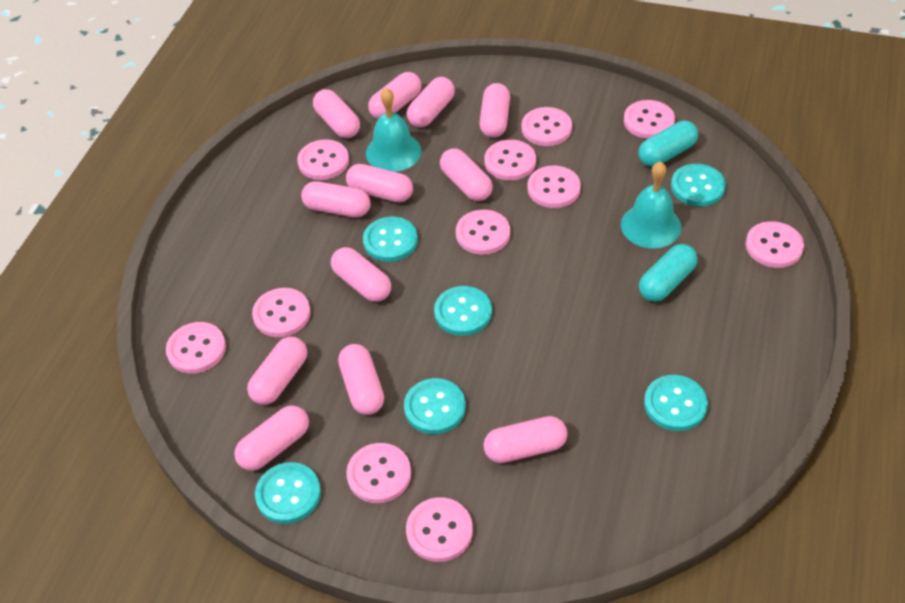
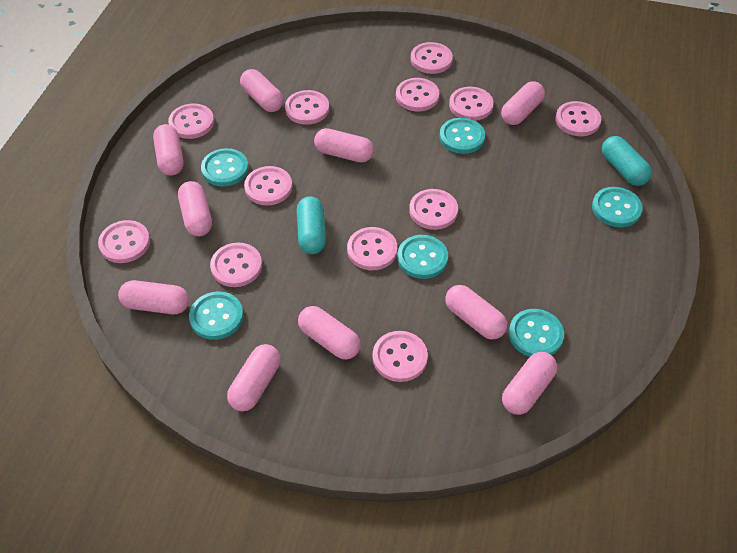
pink button: 11 -> 12
pink capsule: 12 -> 10
turquoise bell: 2 -> 0

